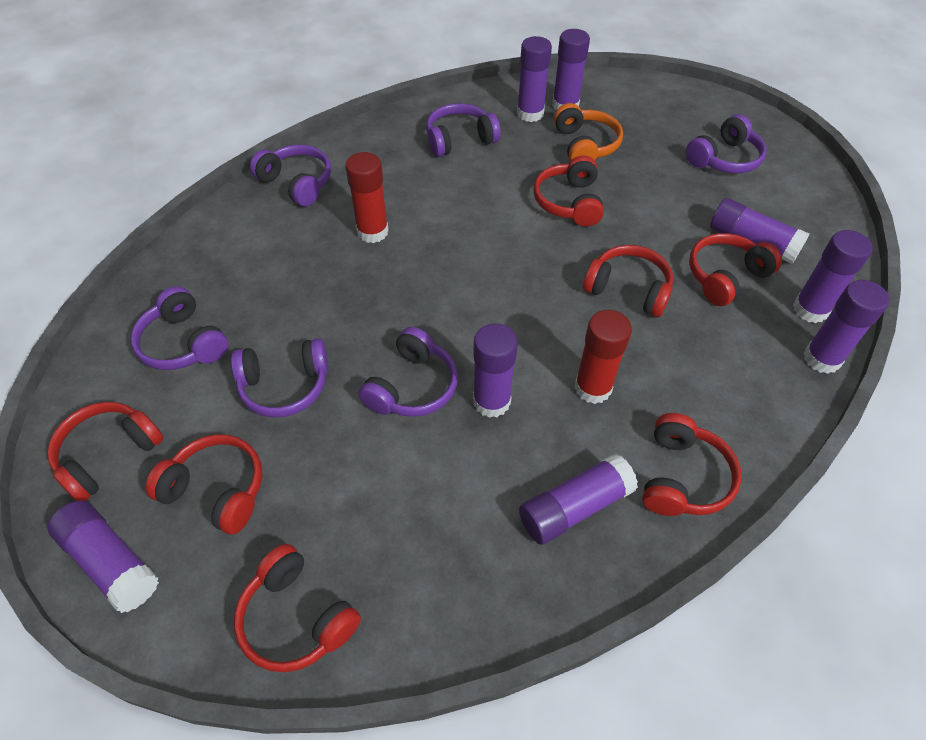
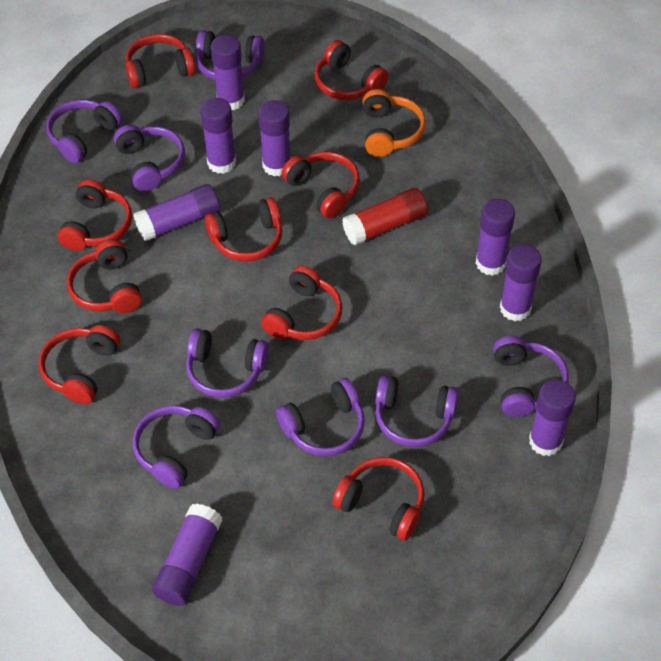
purple headphones: 6 -> 8
red glue stick: 2 -> 1
red headphones: 7 -> 9

